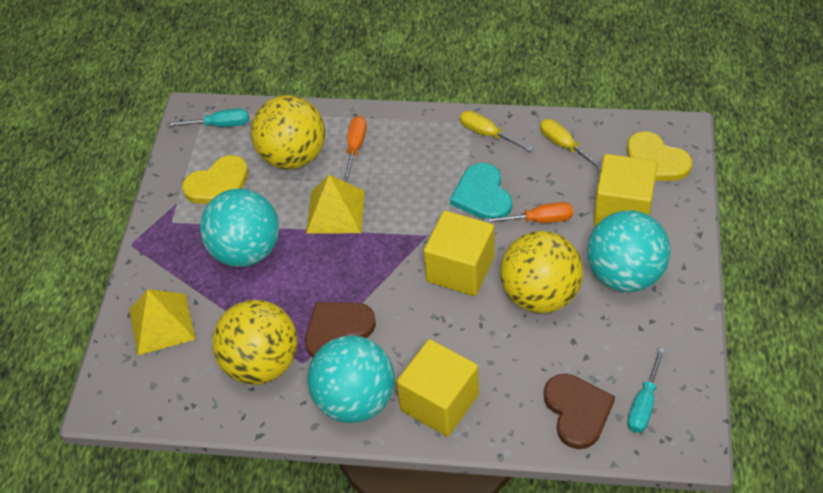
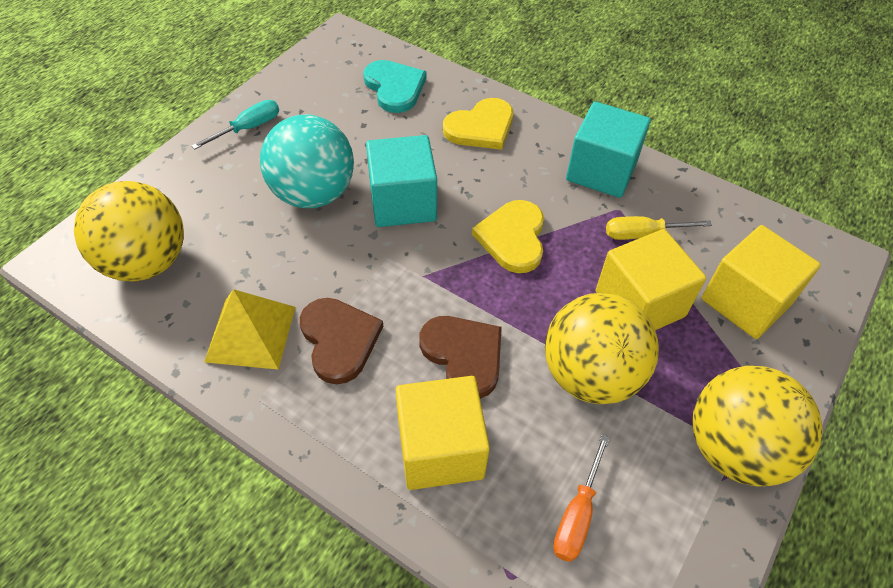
orange screwdriver: 2 -> 1
turquoise ball: 3 -> 1
turquoise cube: 0 -> 2
turquoise screwdriver: 2 -> 1
yellow pyramid: 2 -> 1
yellow screwdriver: 2 -> 1

